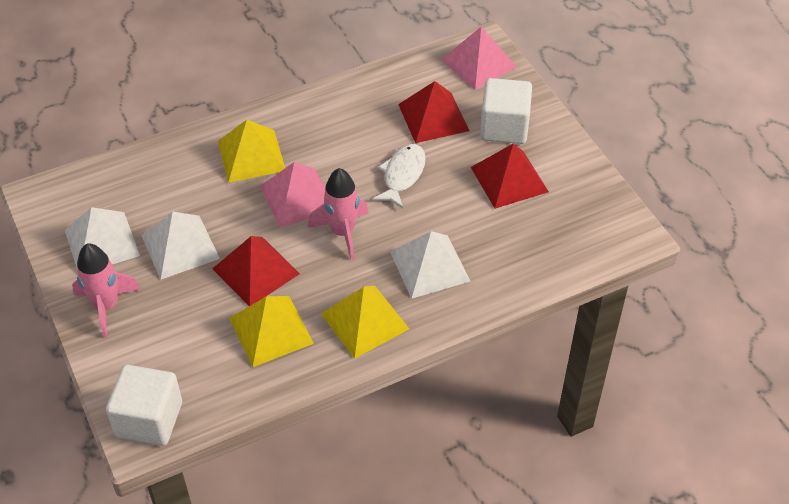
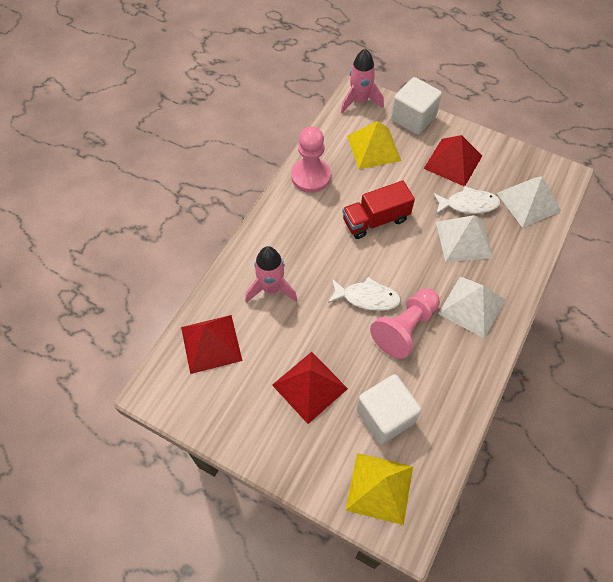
pink pawn: 0 -> 2
pink pyramid: 2 -> 0
red truck: 0 -> 1
white fish: 1 -> 2
yellow pyramid: 3 -> 2

